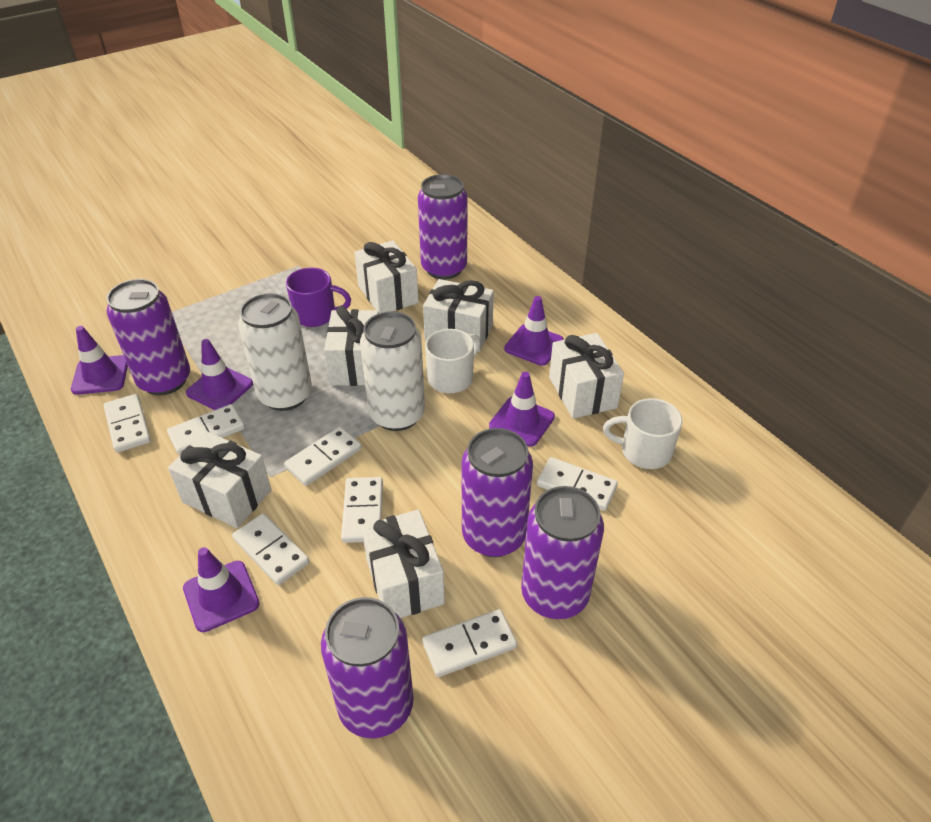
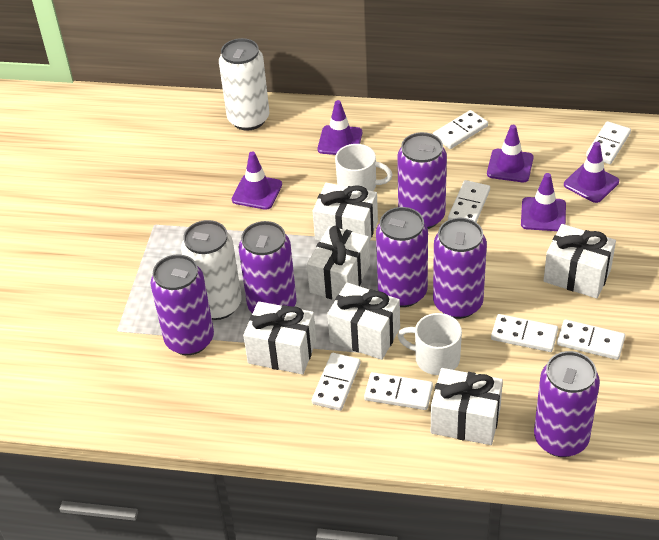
purple can: 5 -> 6
purple mug: 1 -> 0

